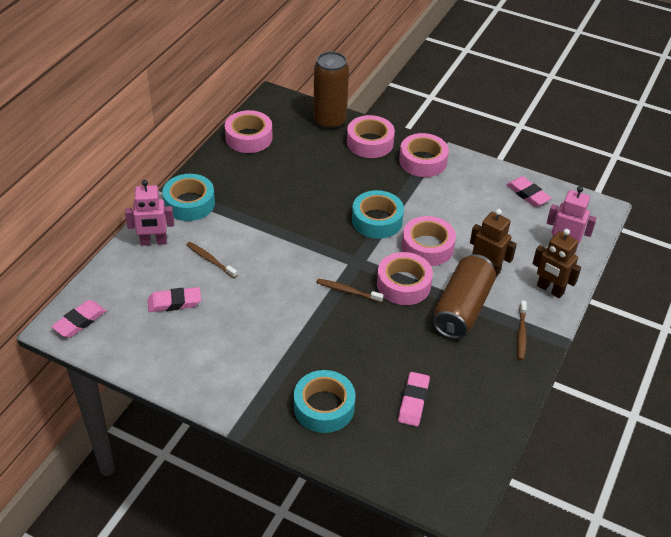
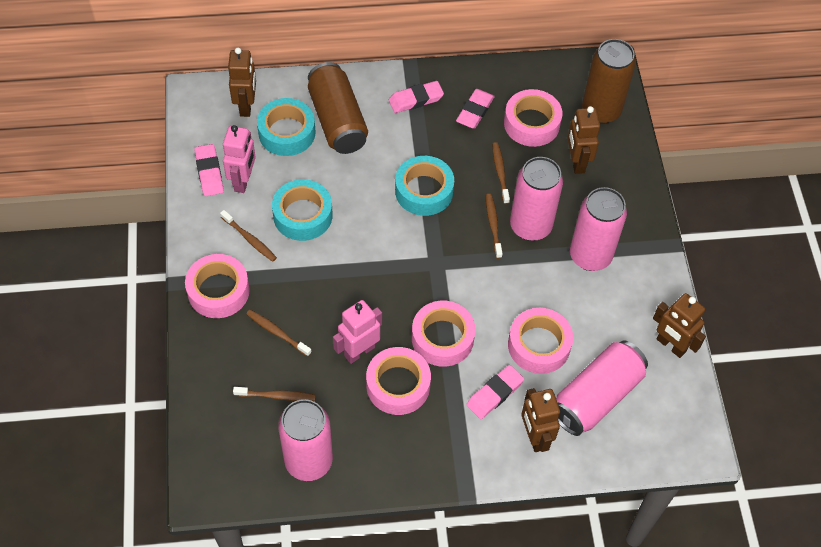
brown robot: 2 -> 4
brown toothbrush: 3 -> 5
pink can: 0 -> 4

